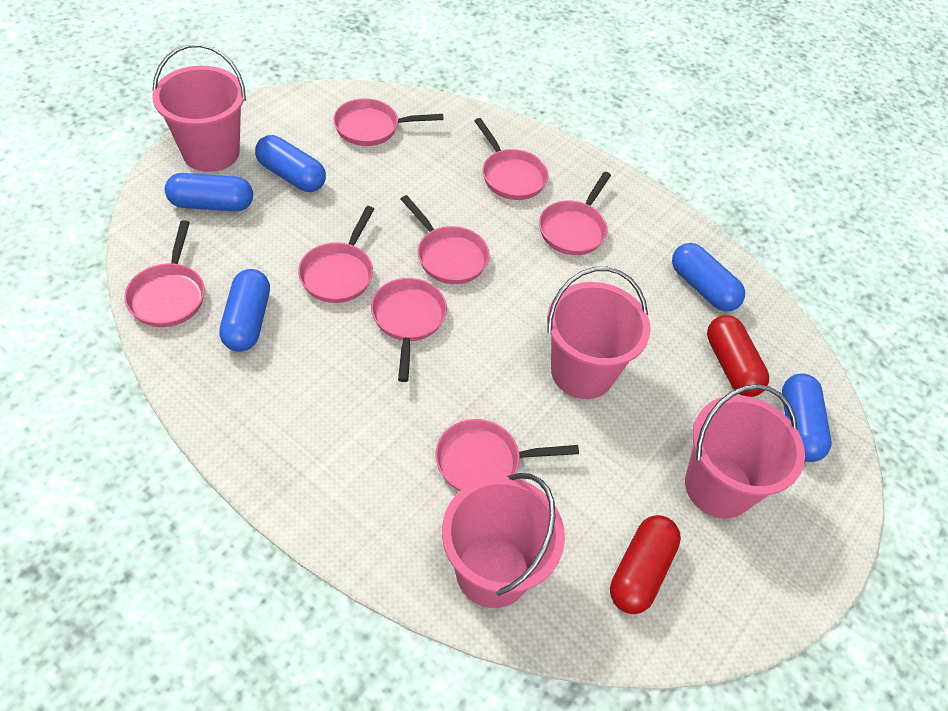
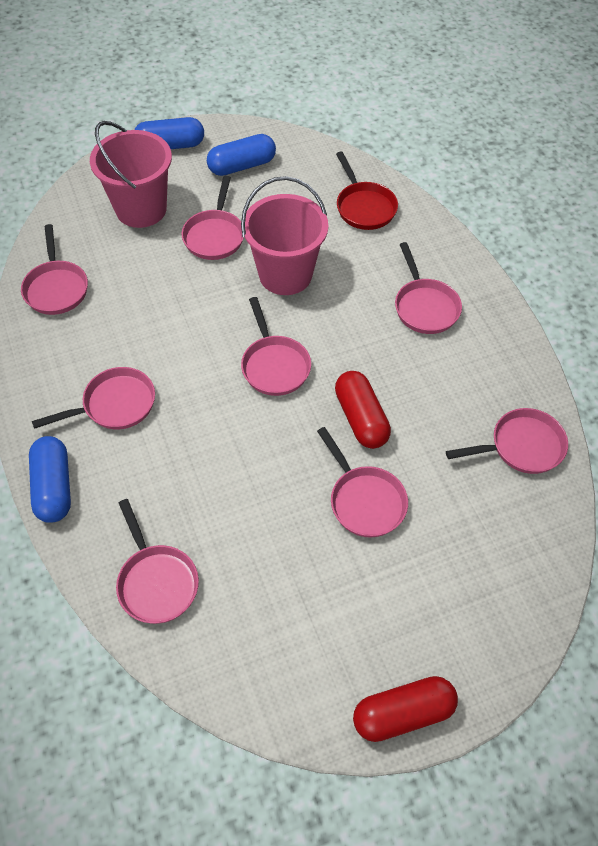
blue capsule: 5 -> 3
pink bucket: 4 -> 2
red pan: 0 -> 1

